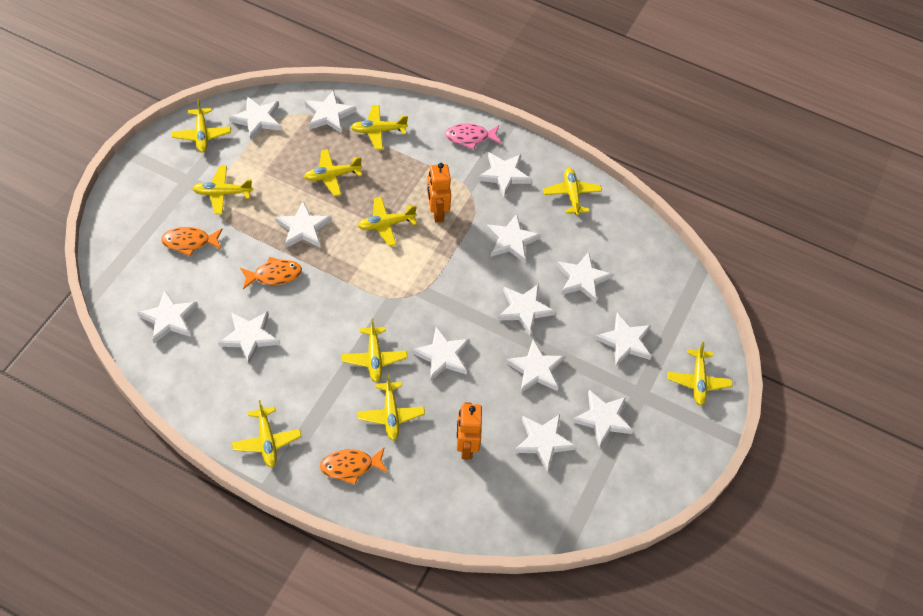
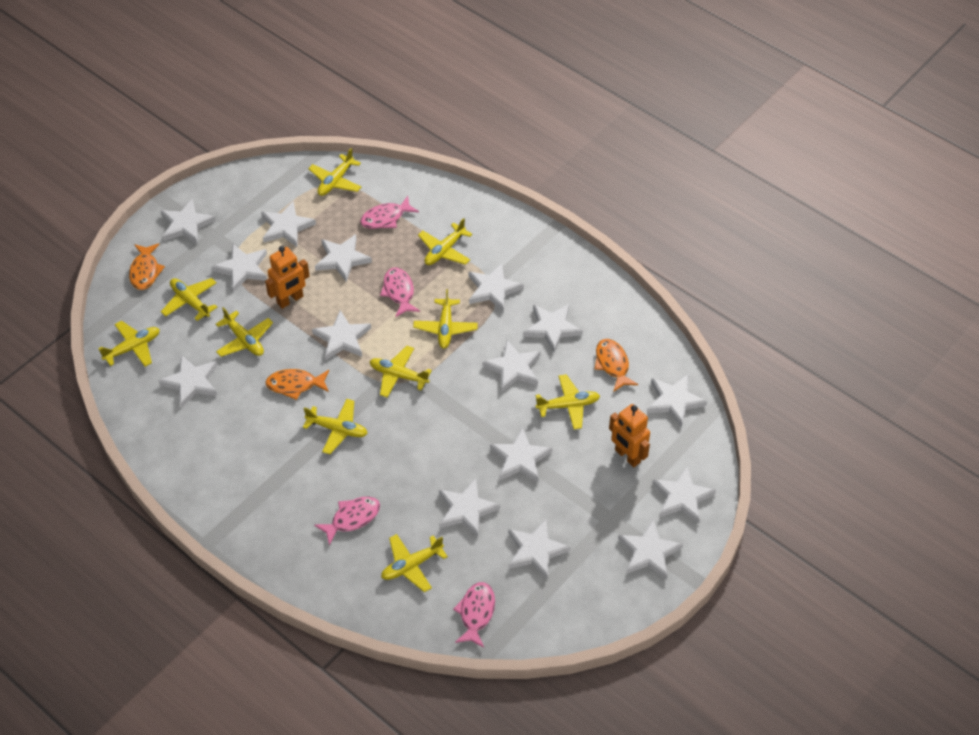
pink fish: 1 -> 4
white star: 14 -> 15

